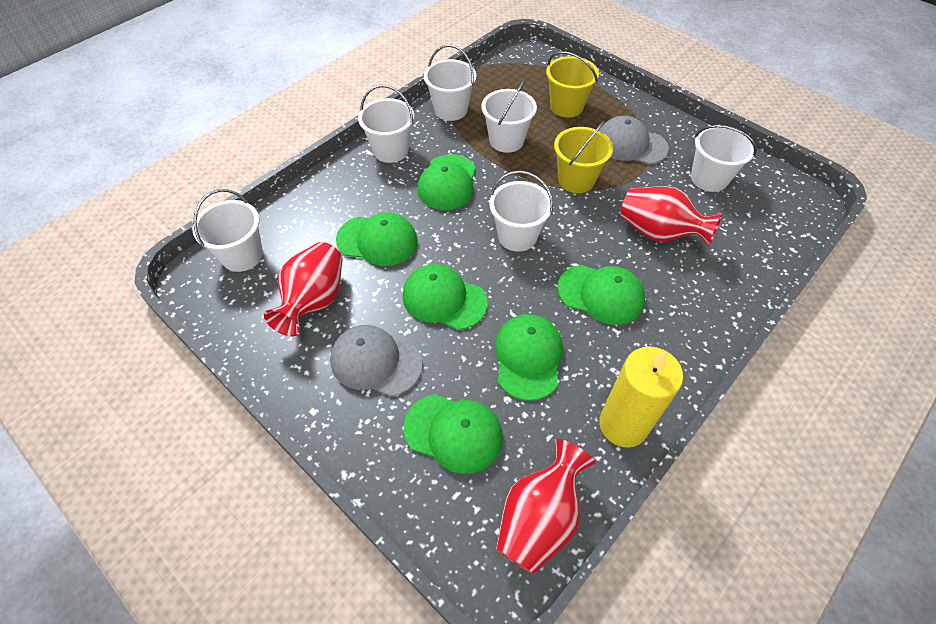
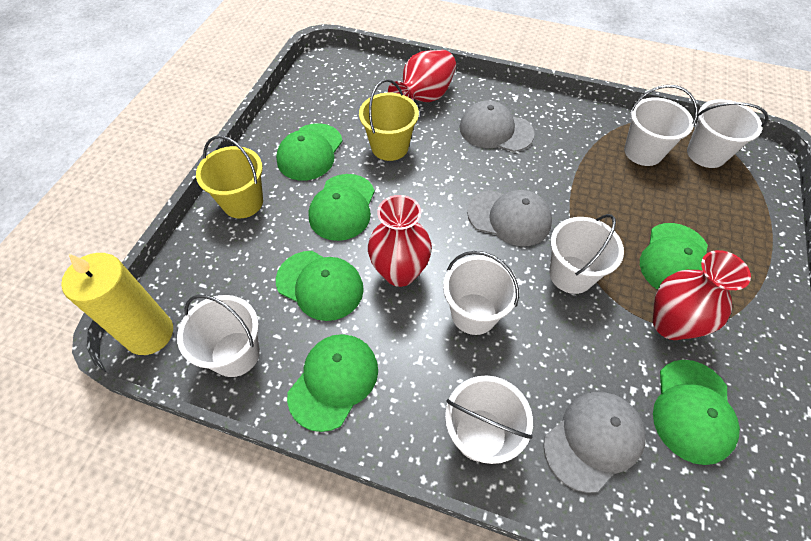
grey cap: 2 -> 3

